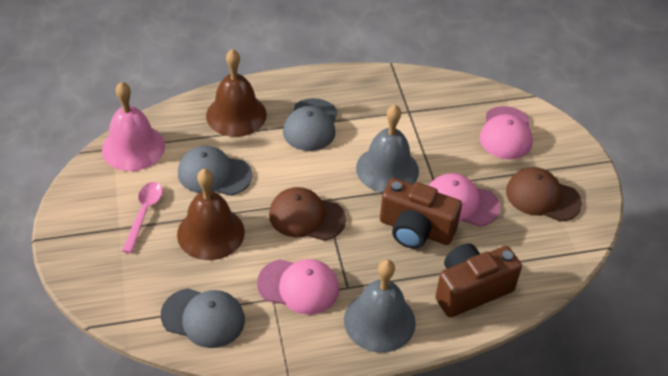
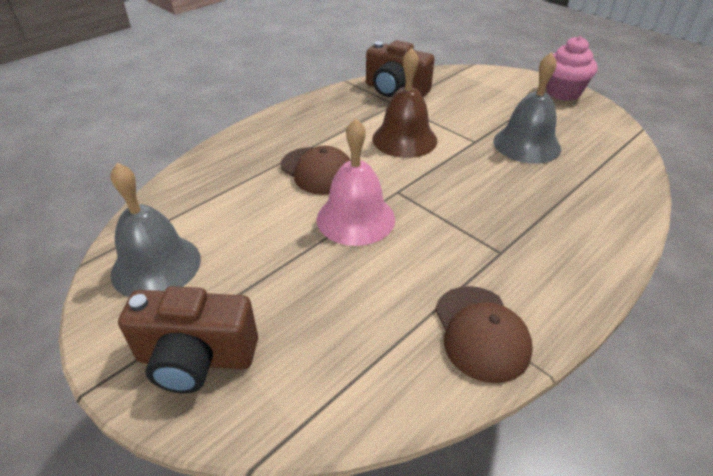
brown bell: 2 -> 1
grey cap: 3 -> 0
pink cap: 3 -> 0
pink cupcake: 0 -> 1
pink spoon: 1 -> 0

